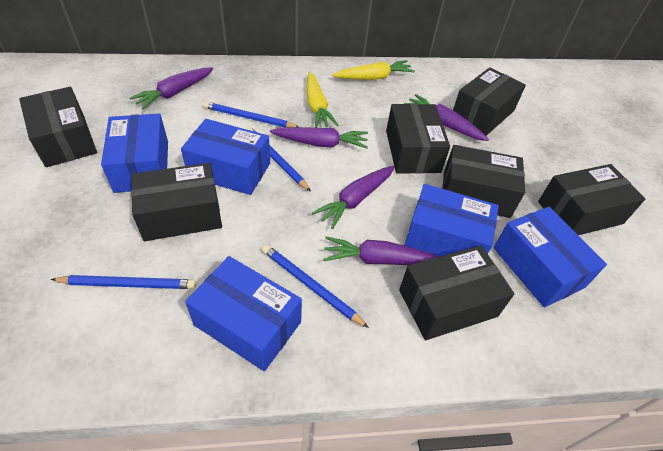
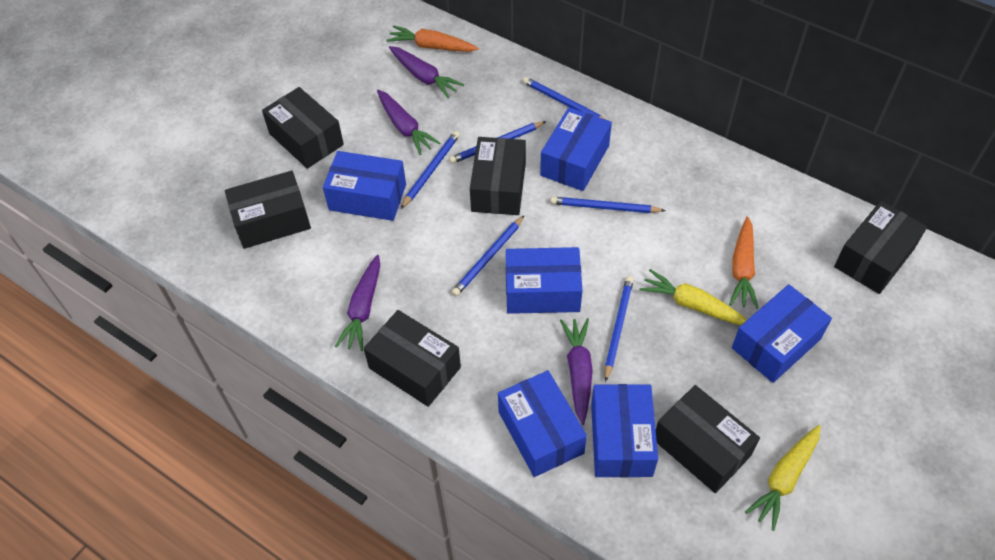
black box: 7 -> 6
blue box: 5 -> 6
blue pencil: 4 -> 6
orange carrot: 0 -> 2
purple carrot: 5 -> 4

